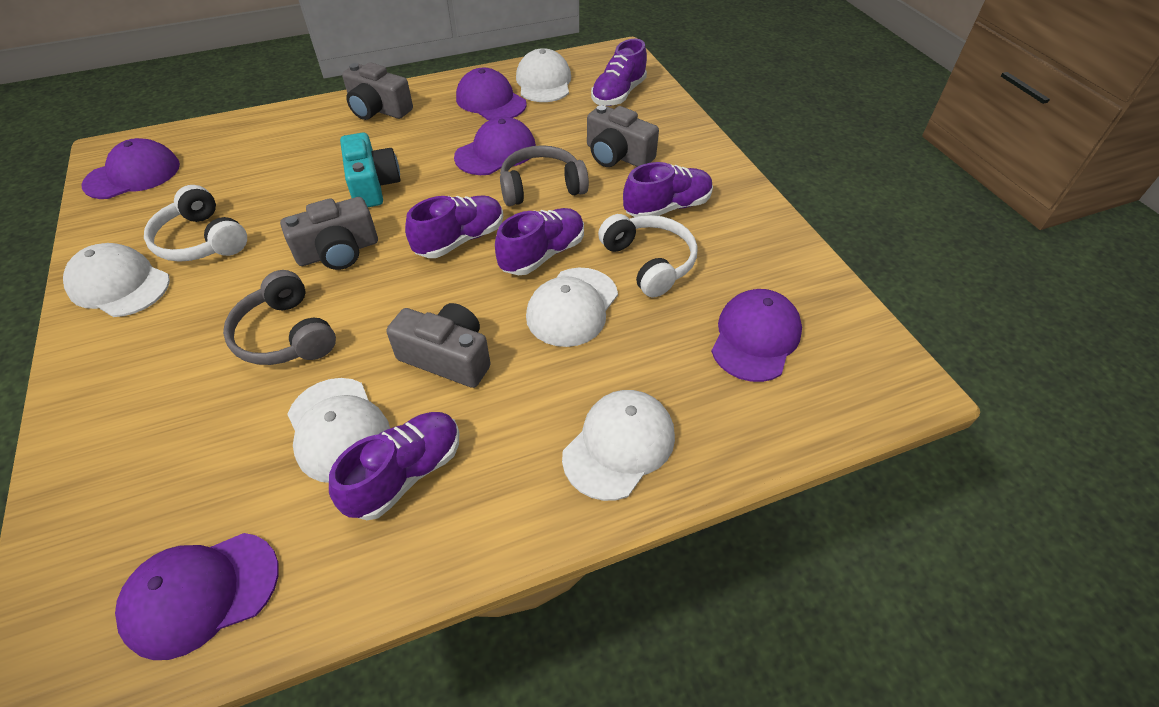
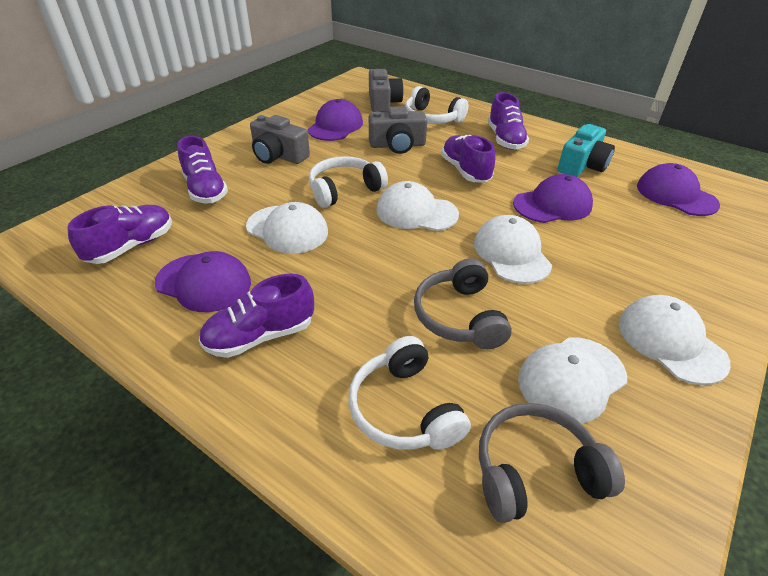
grey camera: 4 -> 3
purple cap: 5 -> 4
white headphones: 2 -> 3

